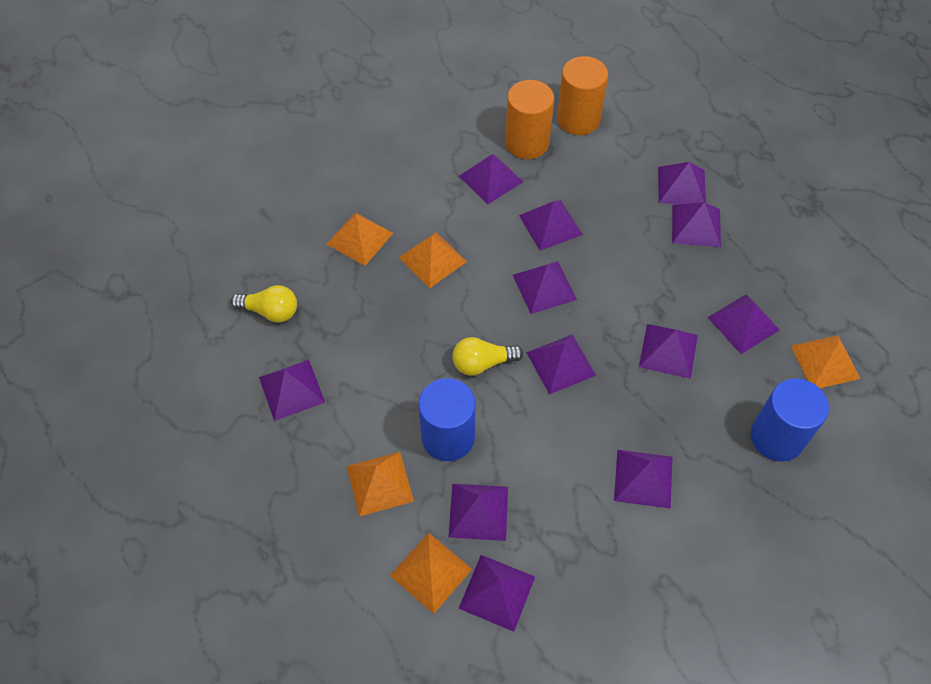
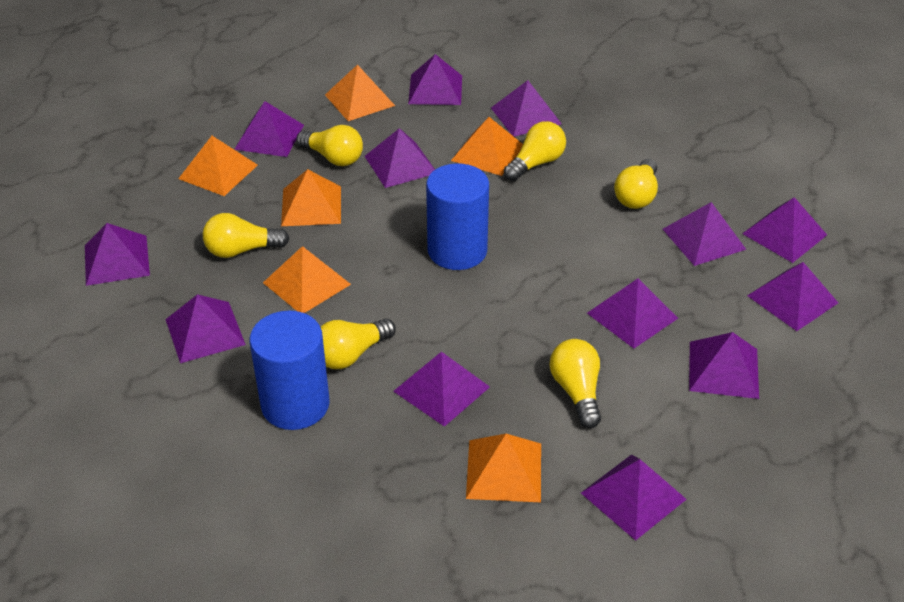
orange cylinder: 2 -> 0
orange pyramid: 5 -> 6
purple pyramid: 12 -> 13
yellow light bulb: 2 -> 6

